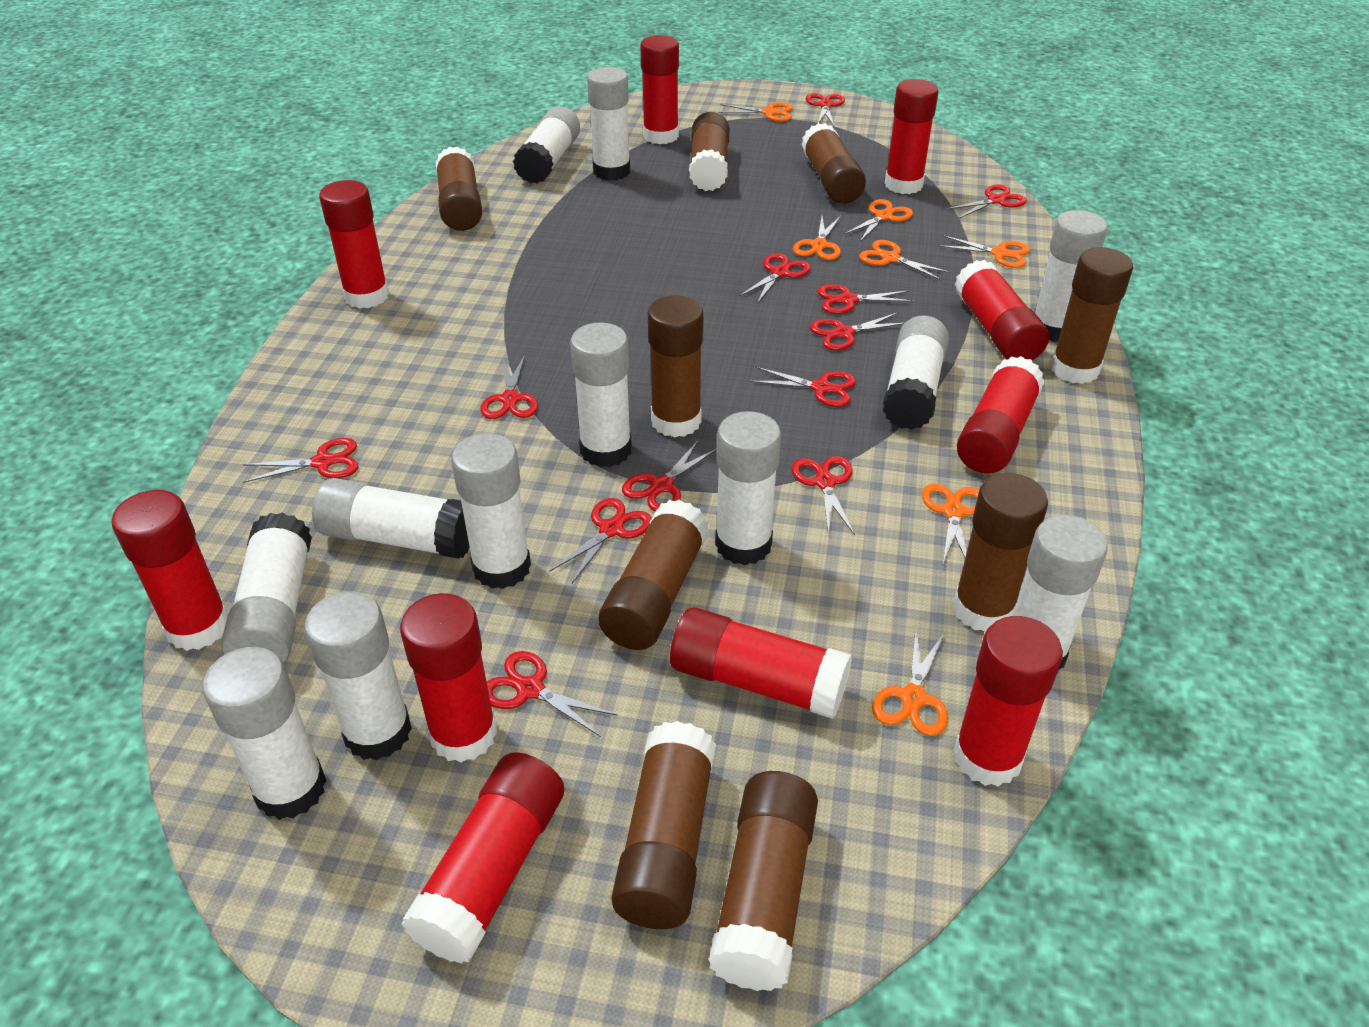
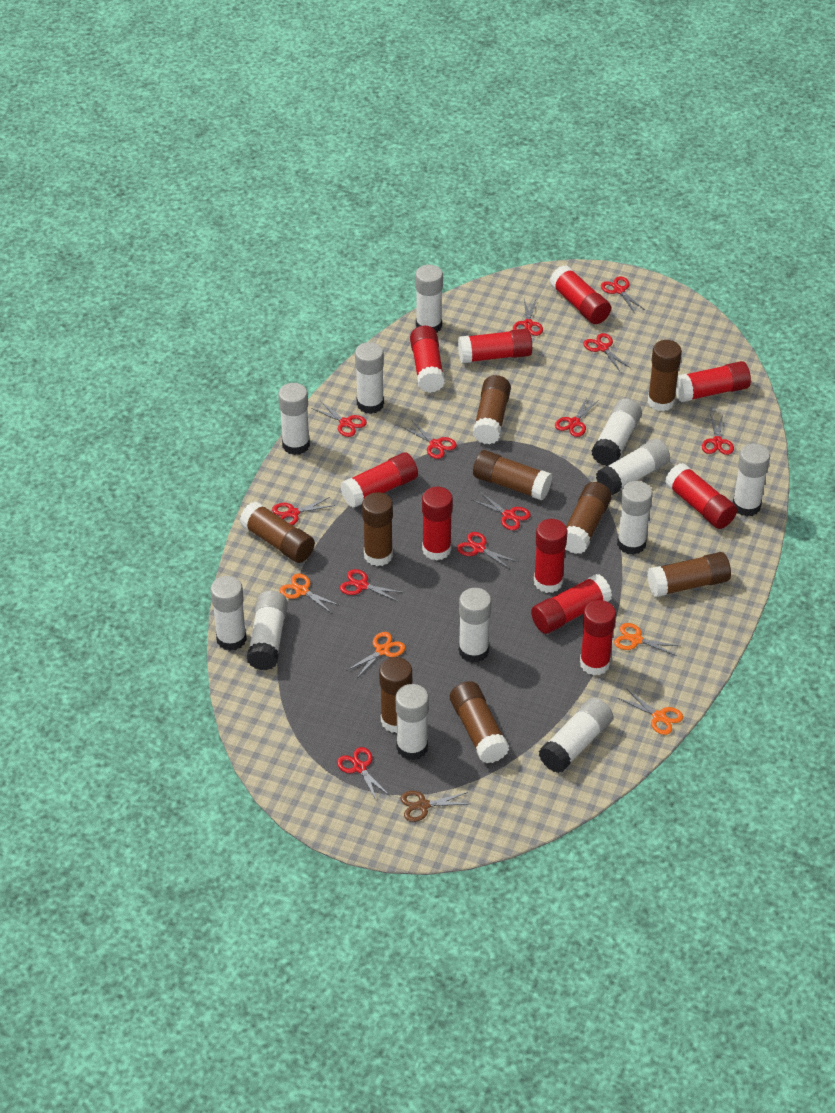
brown scissors: 0 -> 1
orange scissors: 7 -> 4

